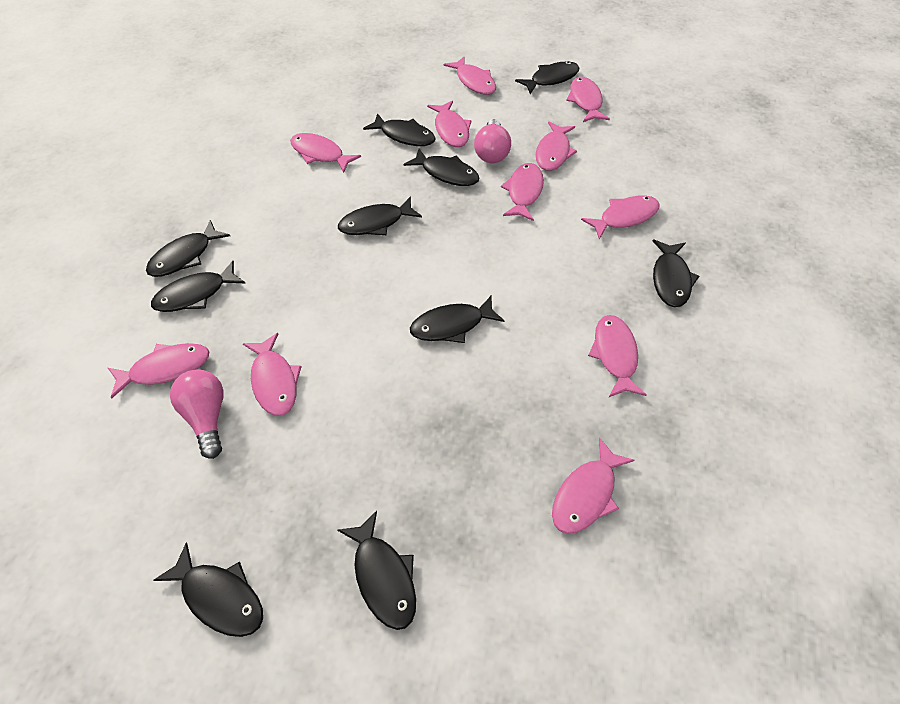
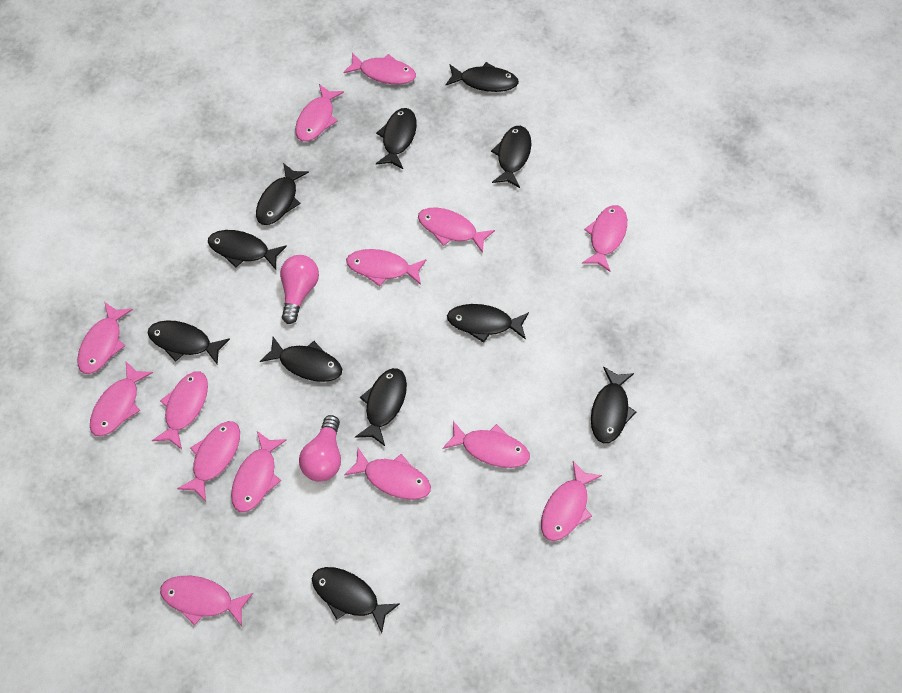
black fish: 10 -> 11
pink fish: 11 -> 14

